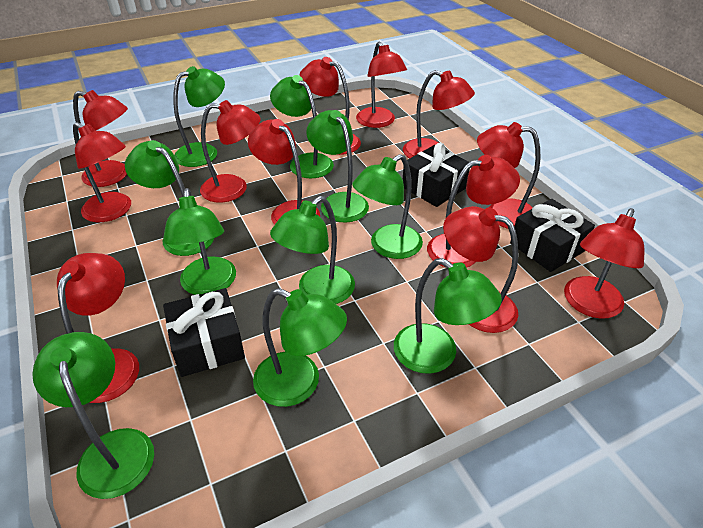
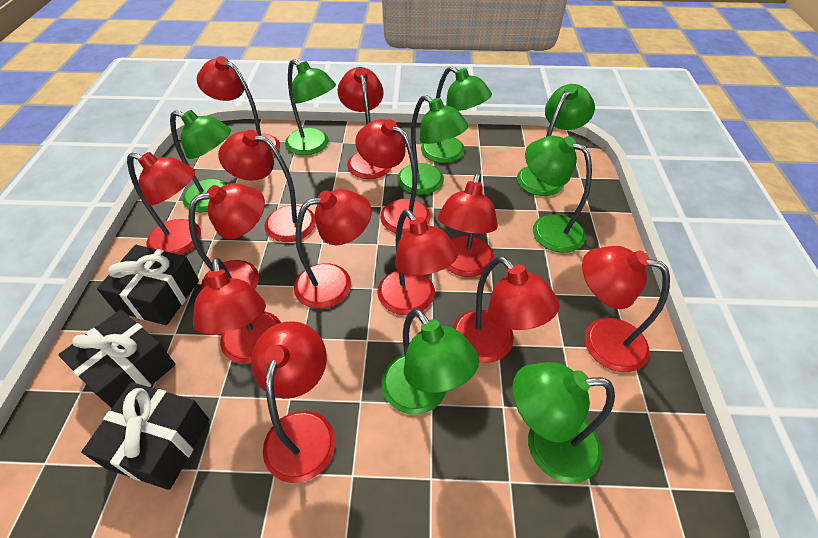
green lamp: 10 -> 8
red lamp: 12 -> 13

